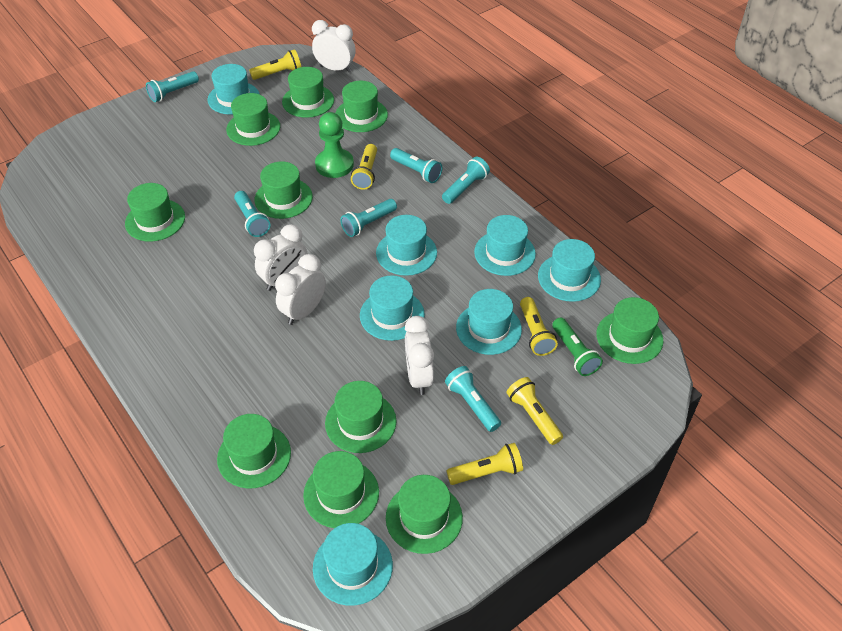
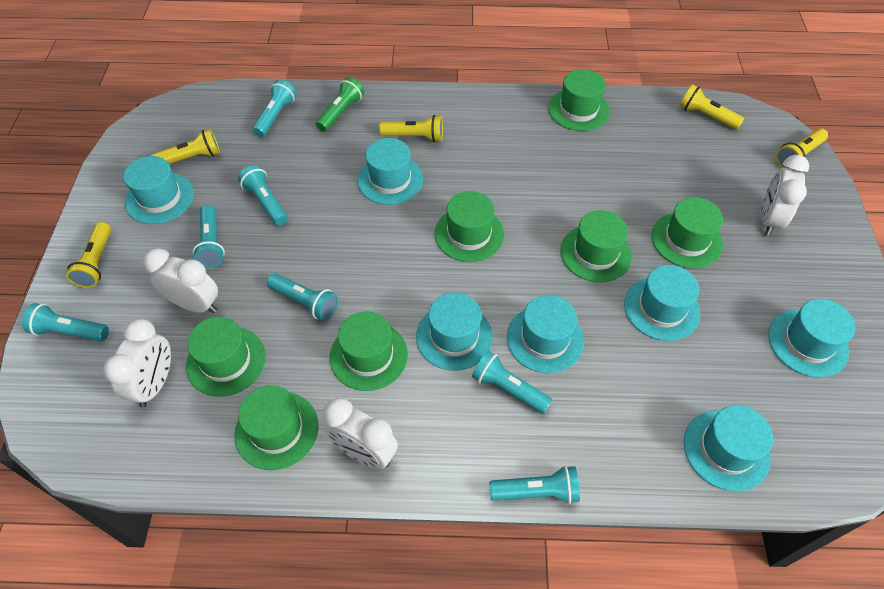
green hat: 10 -> 7
green pawn: 1 -> 0
turquoise flashlight: 6 -> 7

